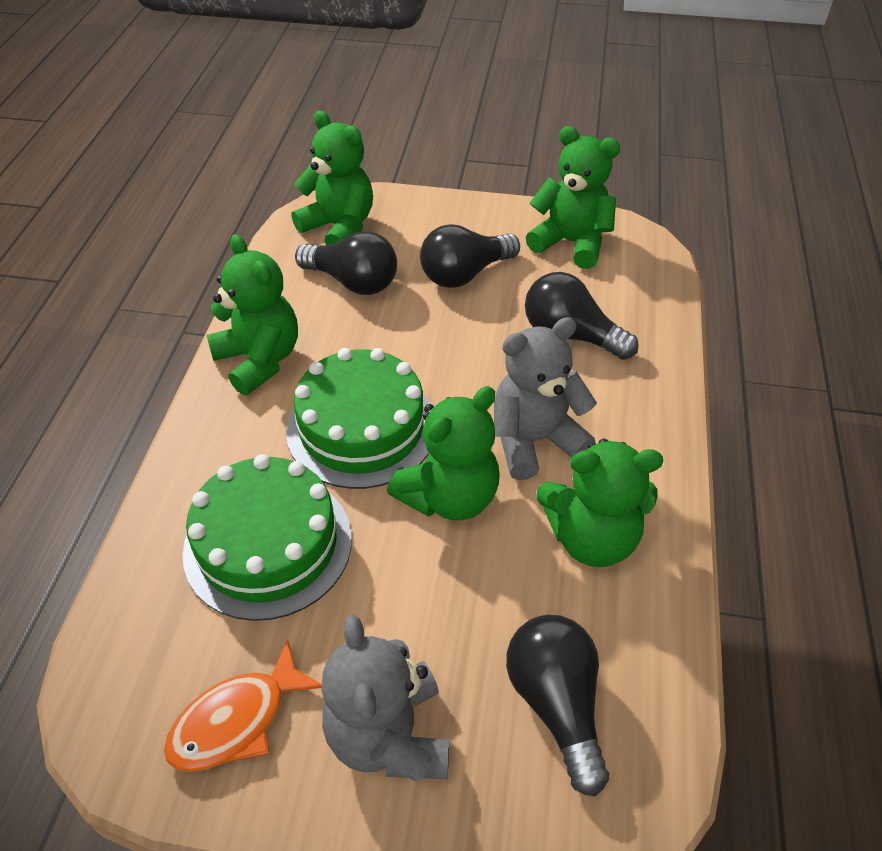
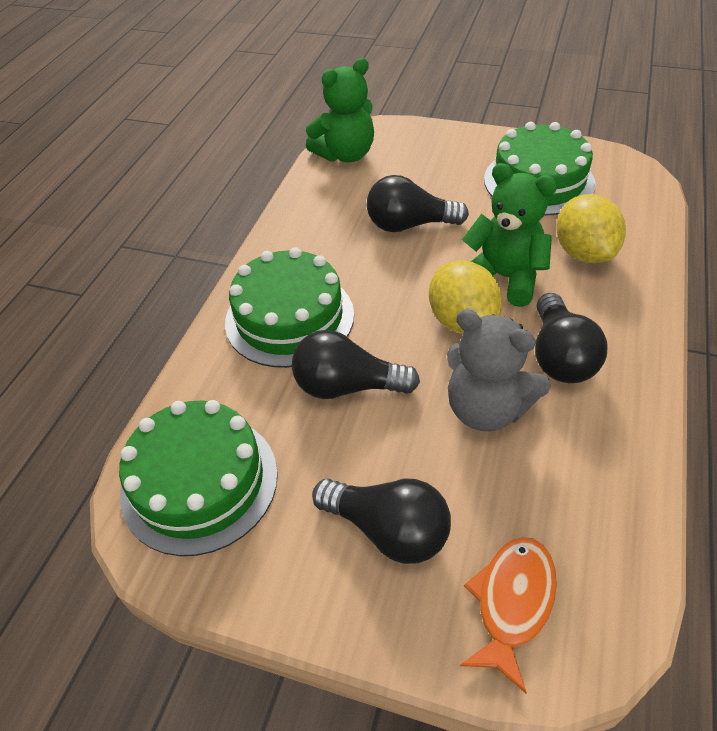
green cake: 2 -> 3
green teddy bear: 5 -> 2
grey teddy bear: 2 -> 1
yellow lemon: 0 -> 2

